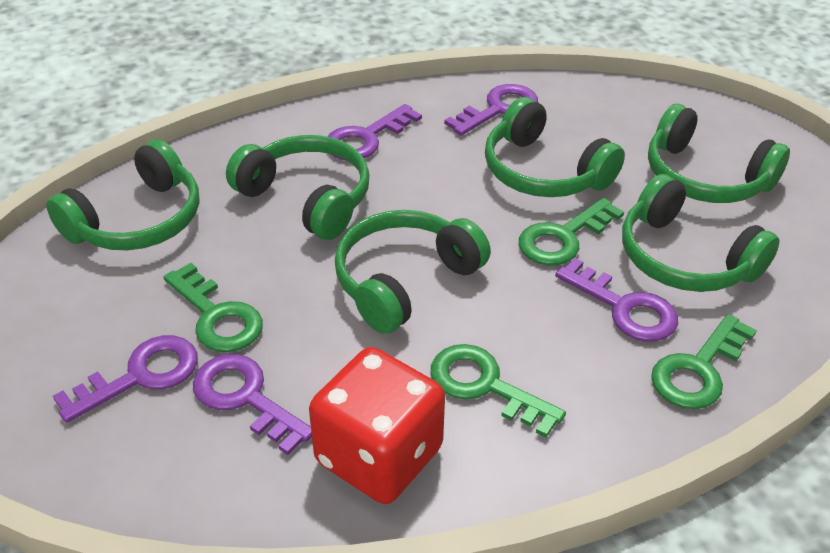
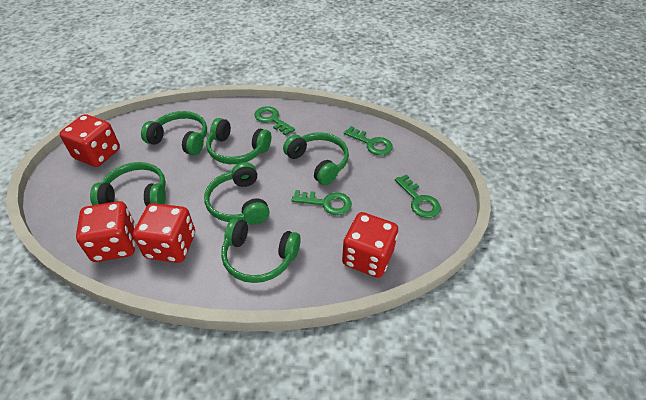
purple key: 5 -> 0
red dice: 1 -> 4

